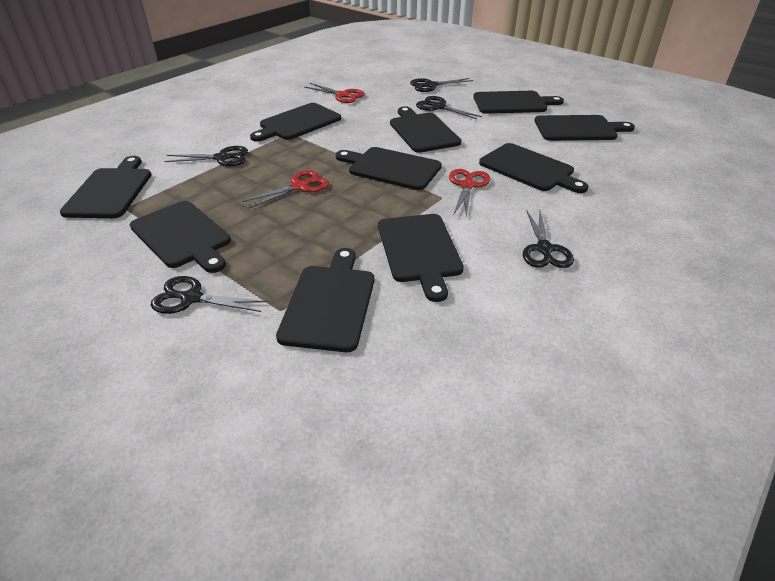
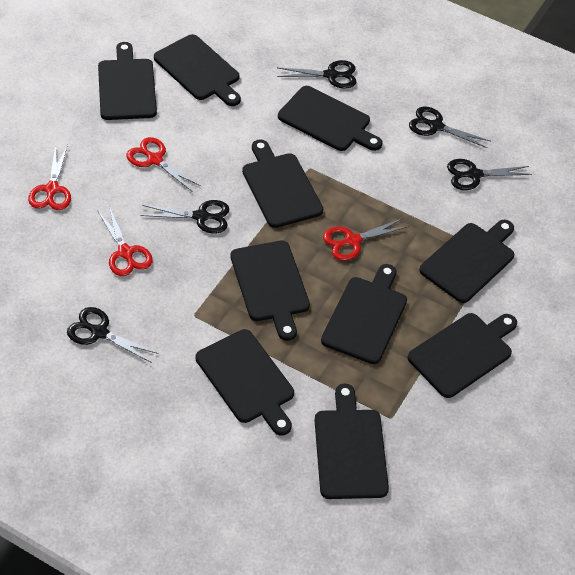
red scissors: 3 -> 4

